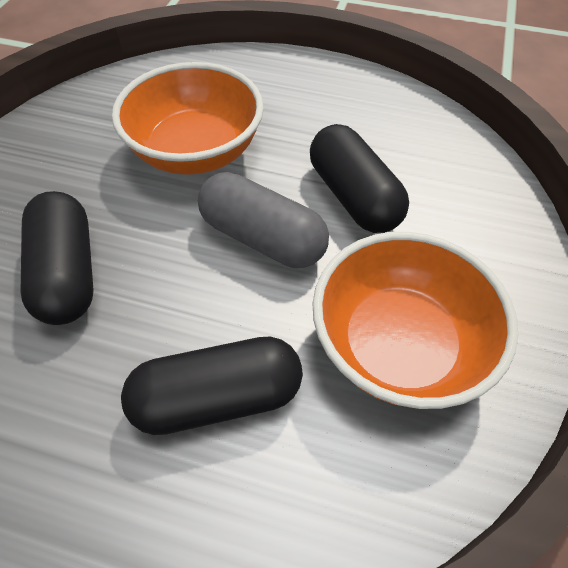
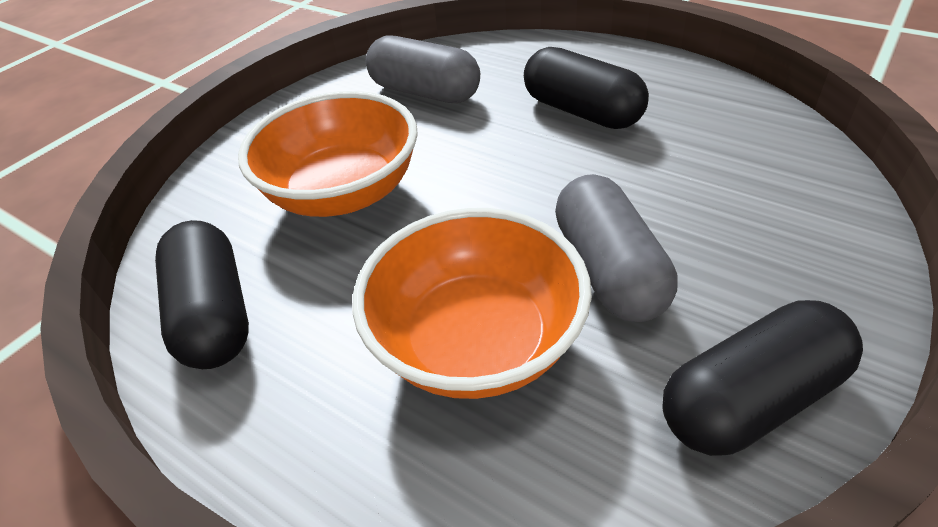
grey capsule: 1 -> 2

